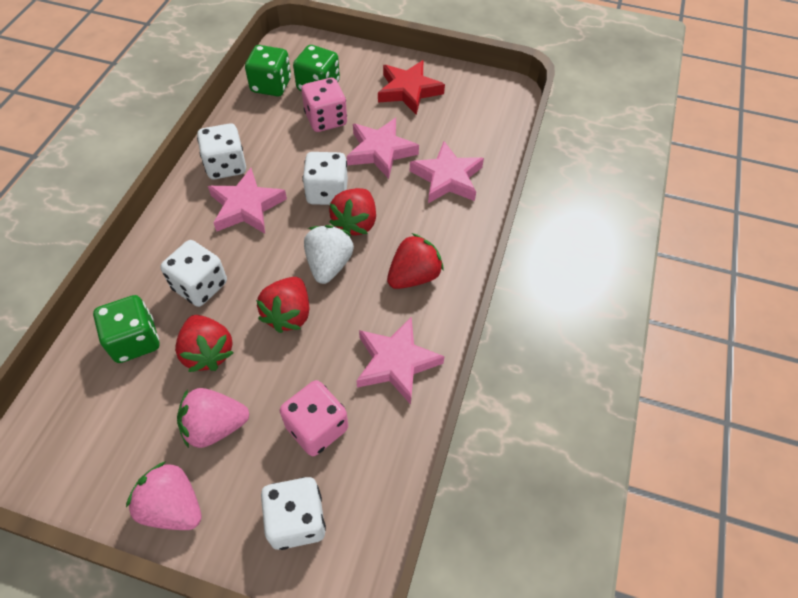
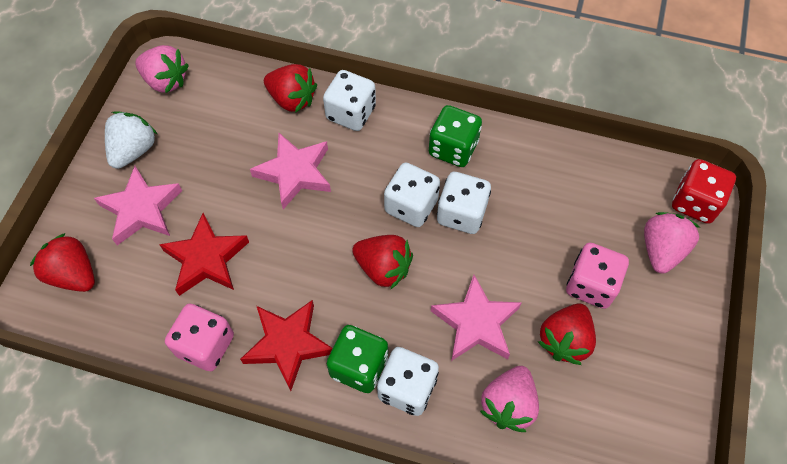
green dice: 3 -> 2
pink star: 4 -> 3
pink strawberry: 2 -> 3
red dice: 0 -> 1
red star: 1 -> 2

